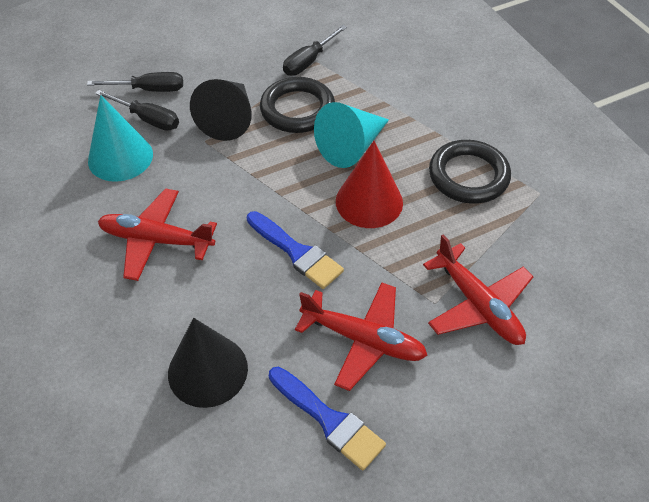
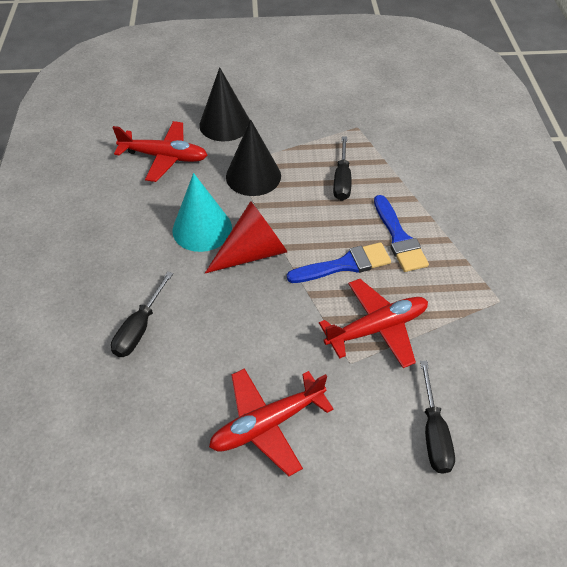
black ring: 2 -> 0
turquoise cone: 2 -> 1

